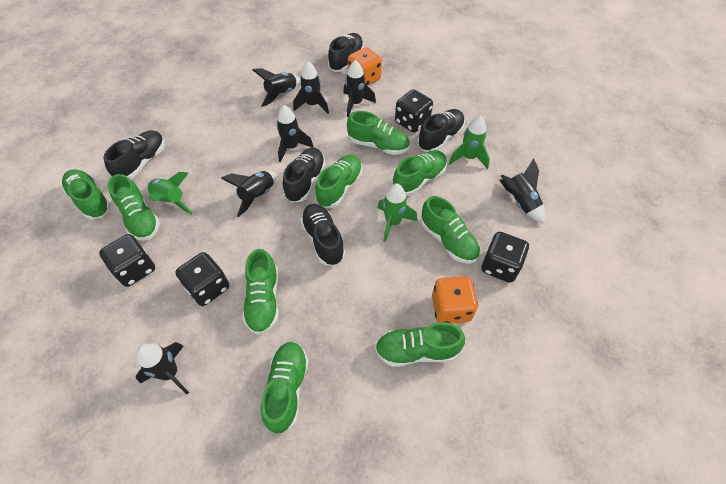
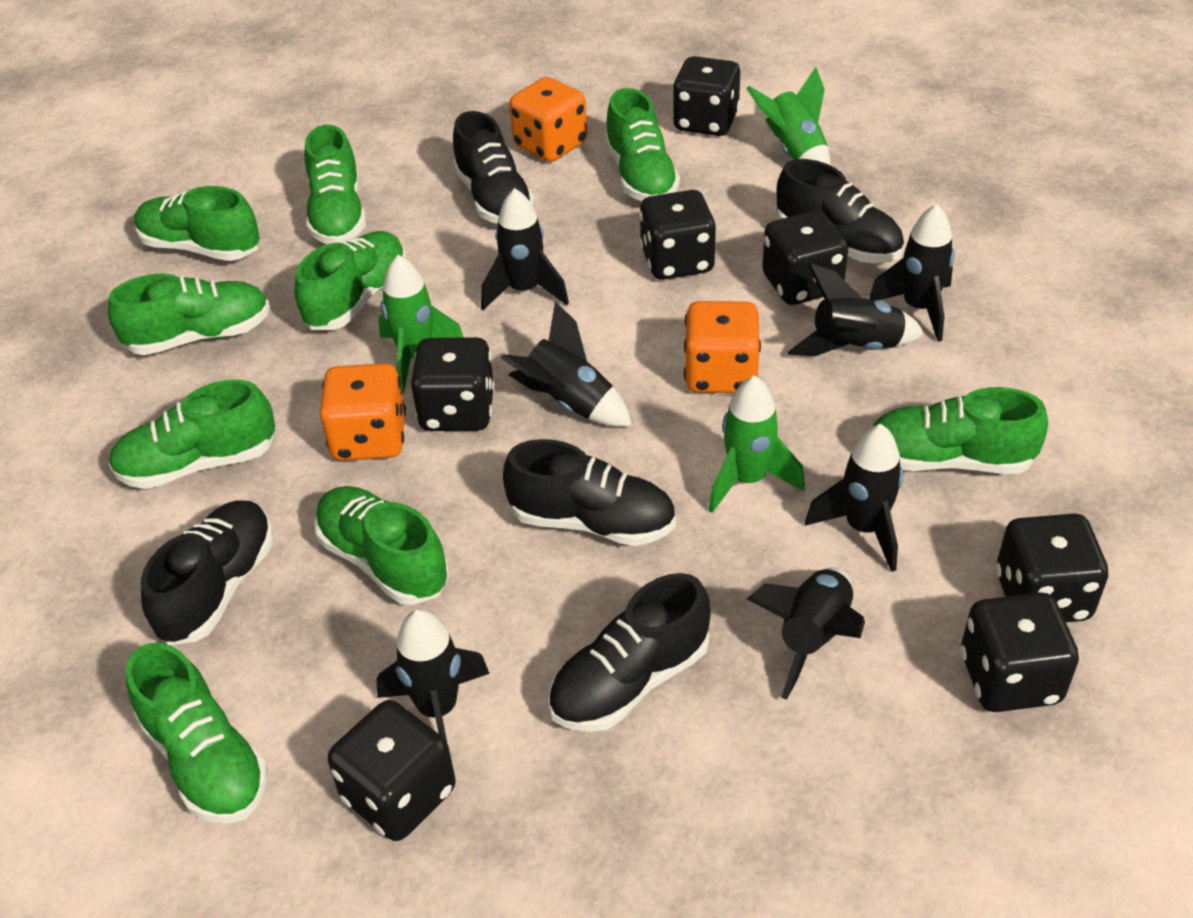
black dice: 4 -> 7
orange dice: 2 -> 3

